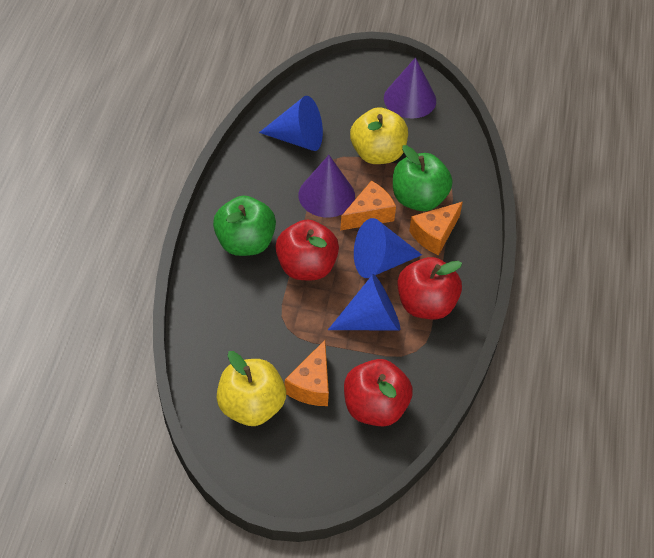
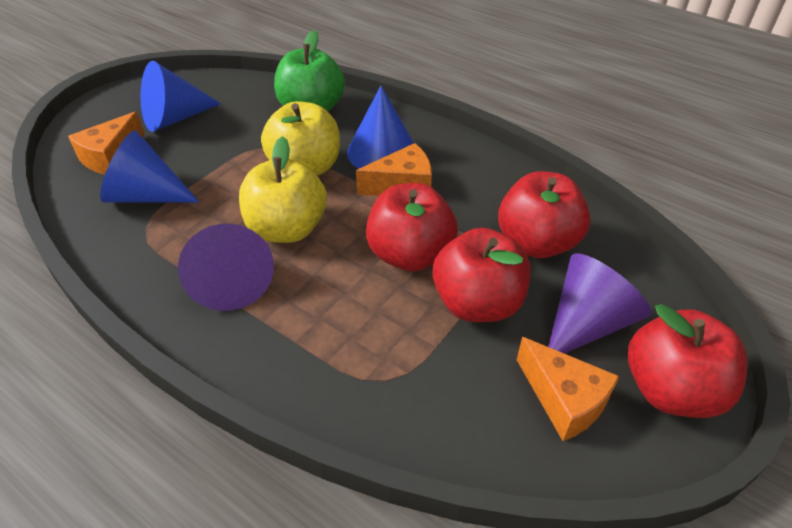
green apple: 2 -> 1
red apple: 3 -> 4

